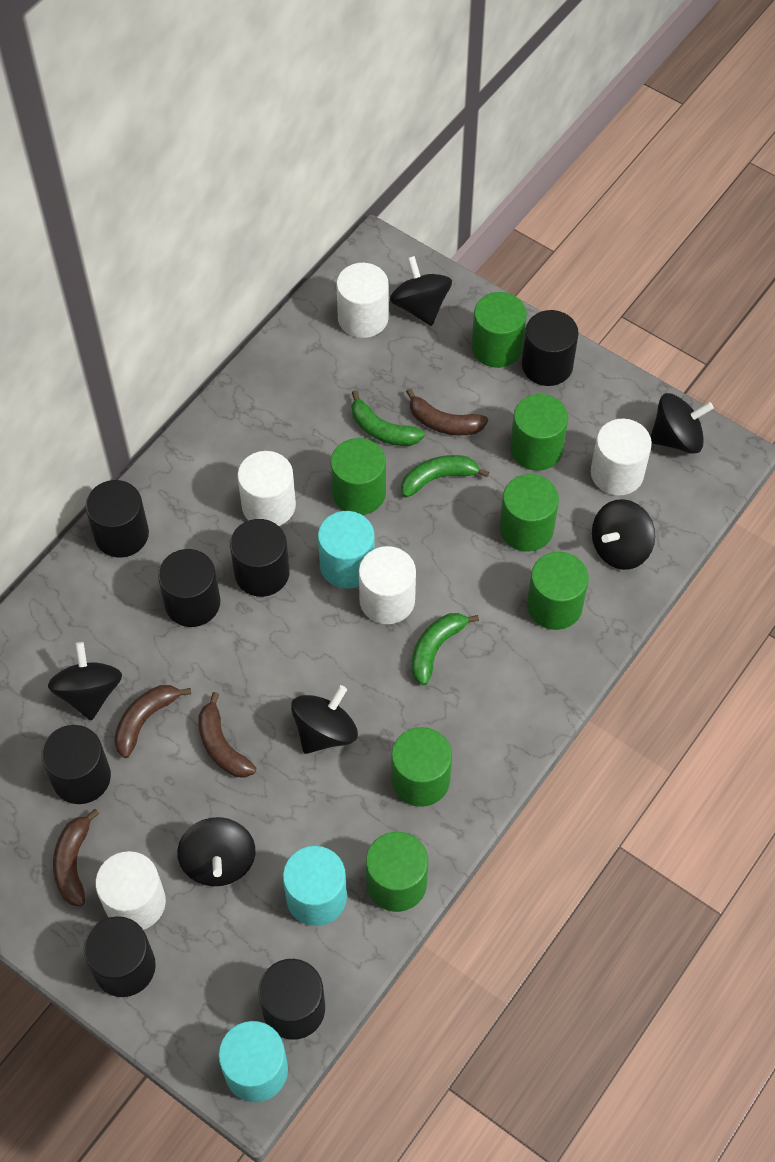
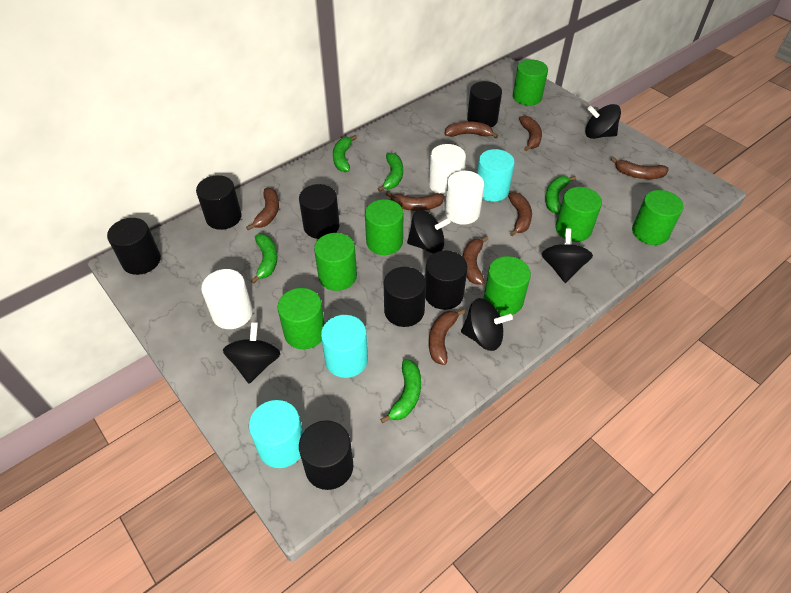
black spinning top: 6 -> 5
brown banana: 4 -> 8
green banana: 3 -> 5
white cylinder: 5 -> 3

